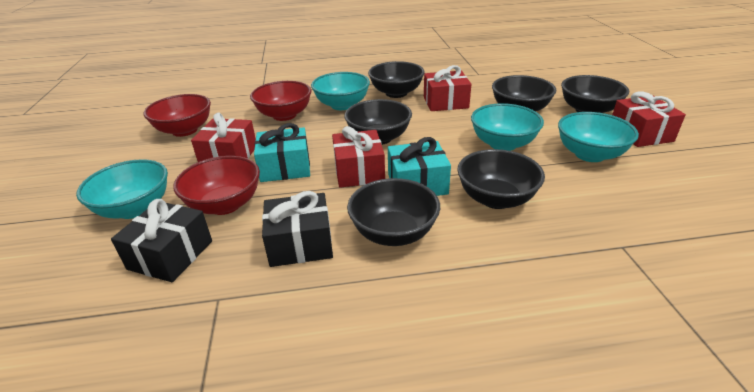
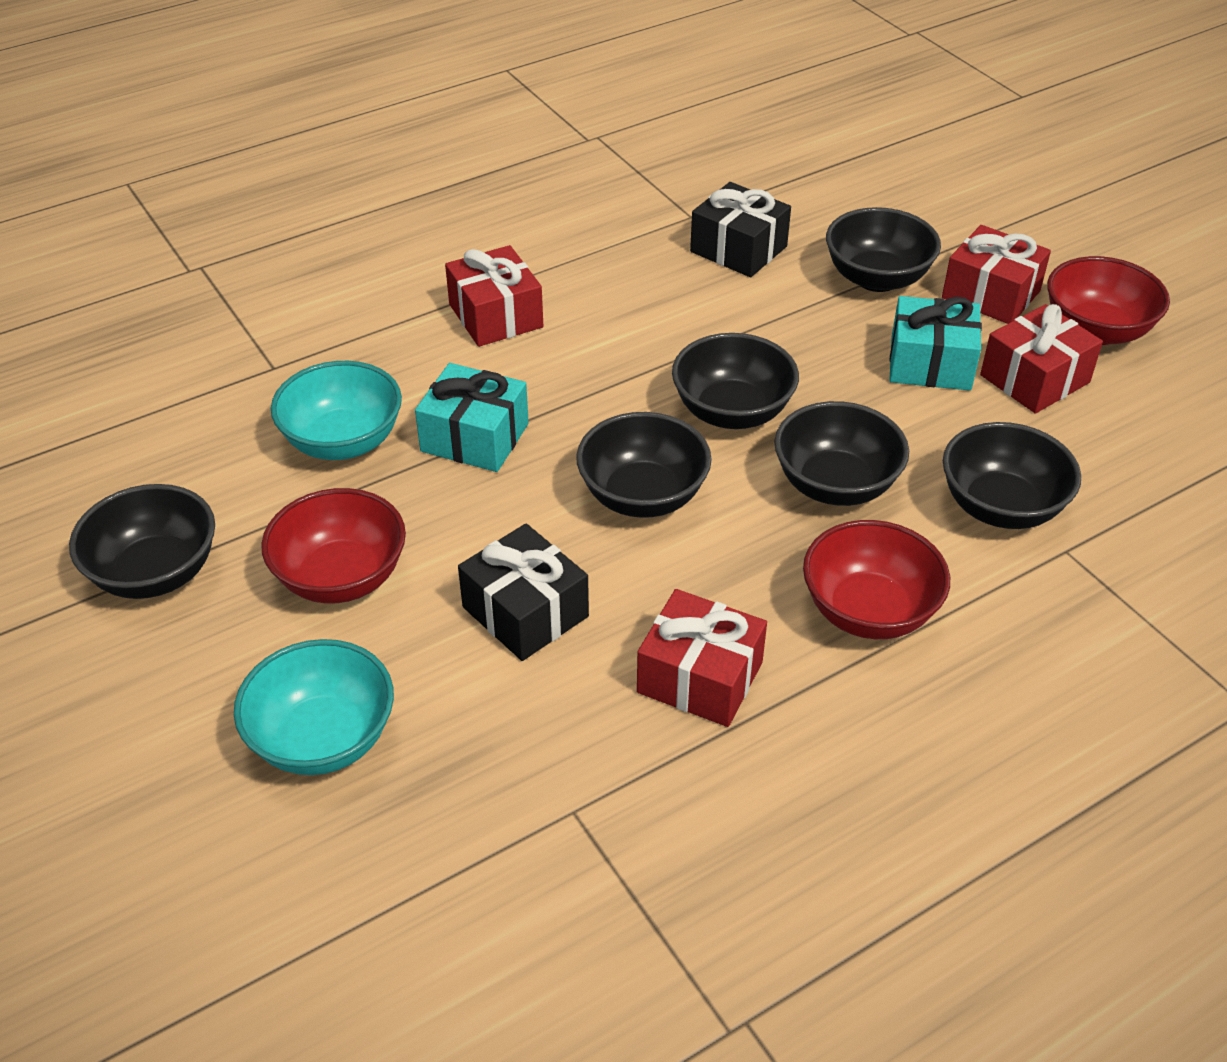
turquoise bowl: 4 -> 2

